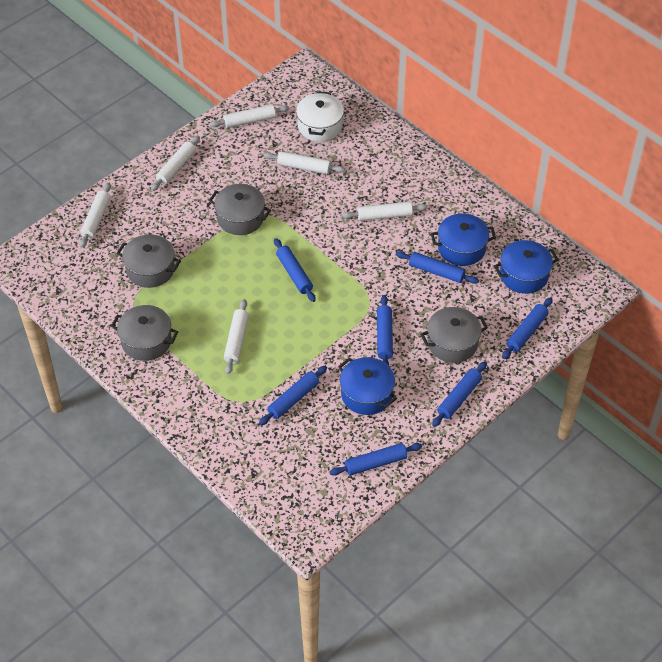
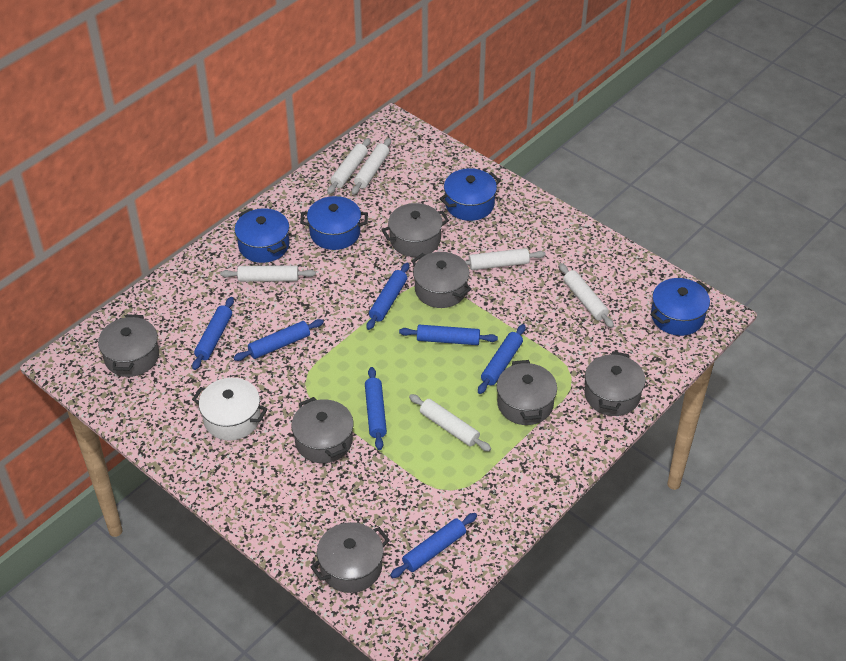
blue pot: 3 -> 4
grey pot: 4 -> 7

